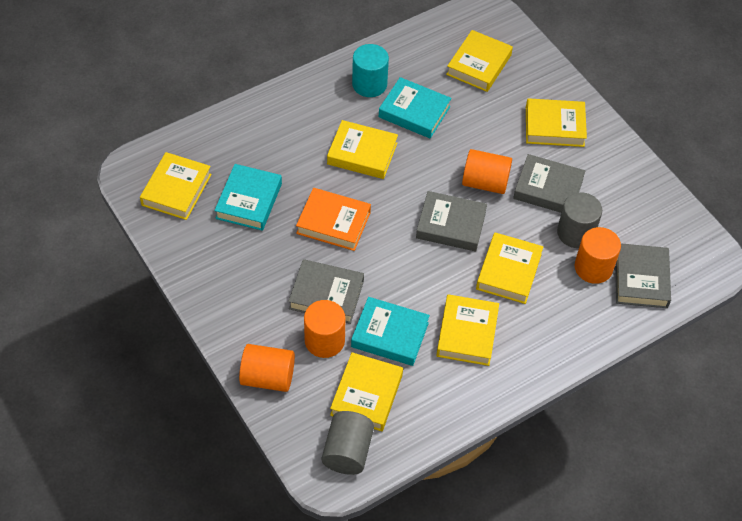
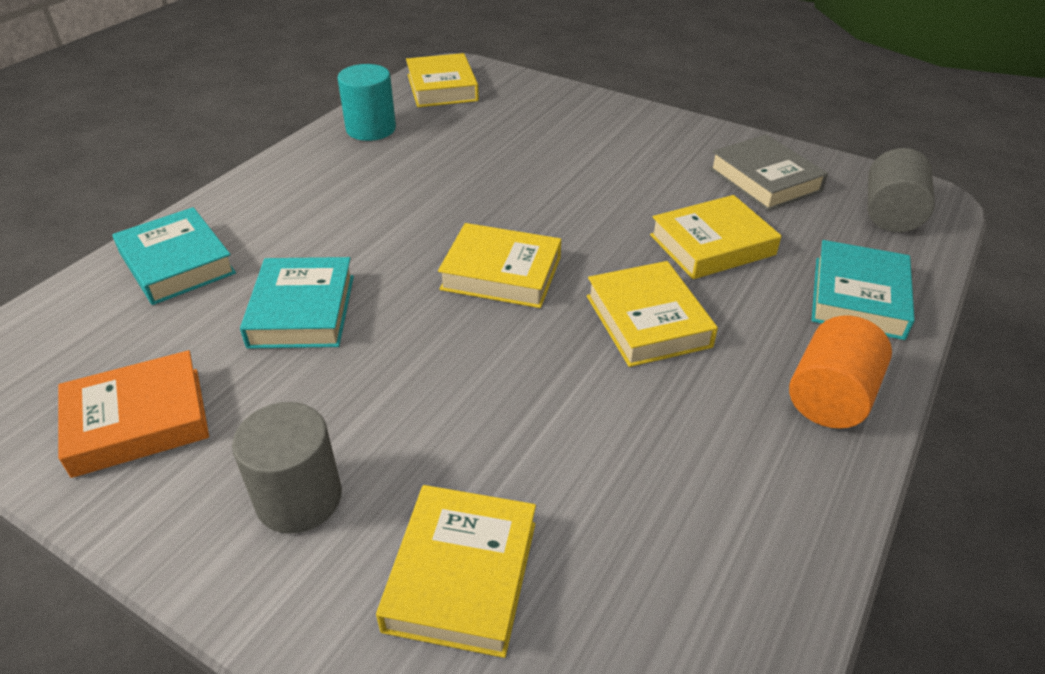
grey book: 4 -> 1
orange cylinder: 4 -> 1
yellow book: 7 -> 5

